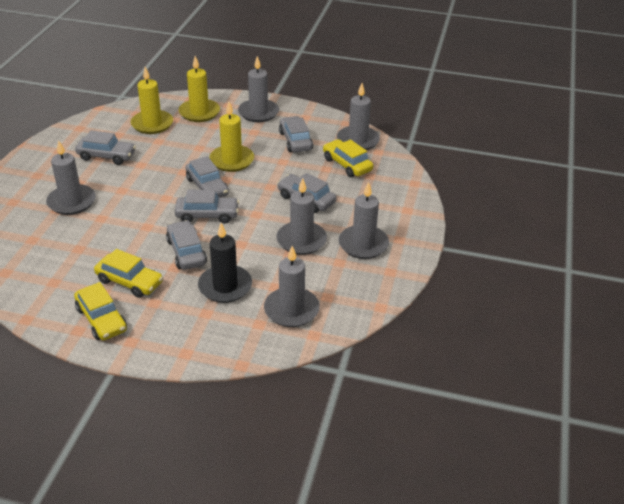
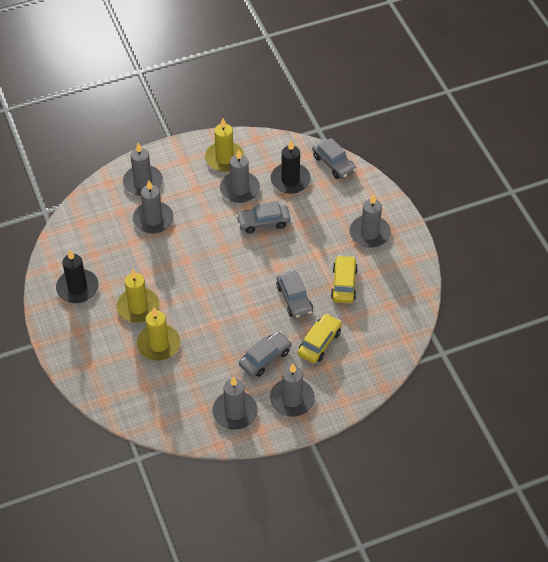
black candle: 1 -> 2
grey car: 6 -> 4
yellow car: 3 -> 2

